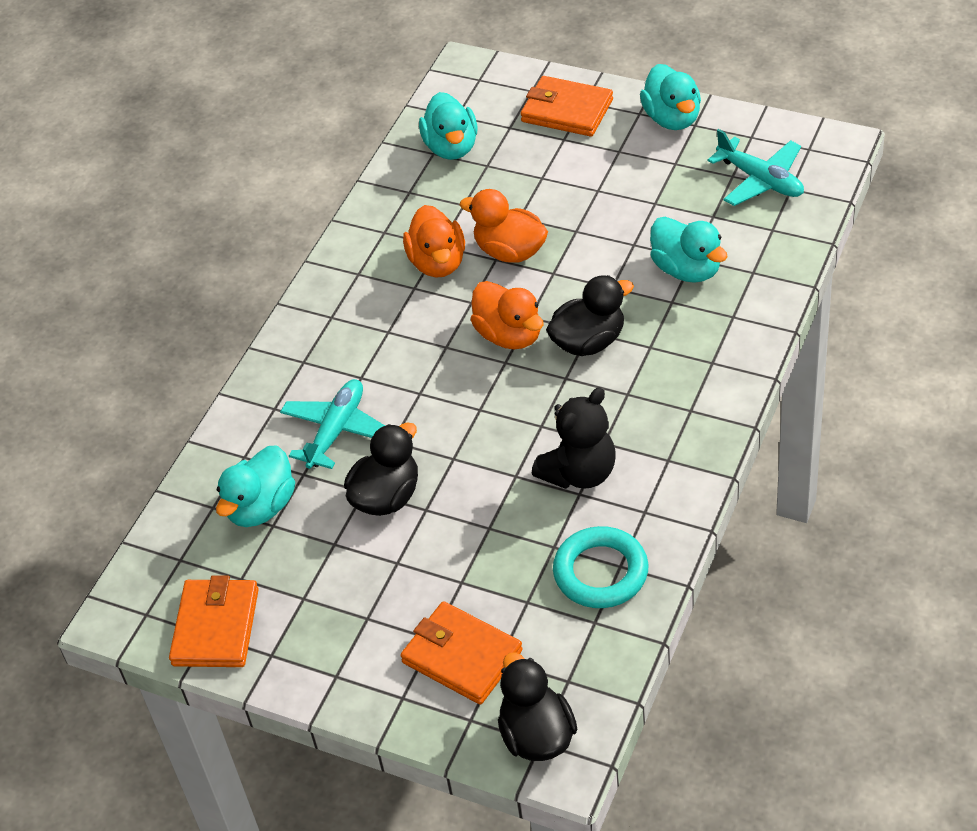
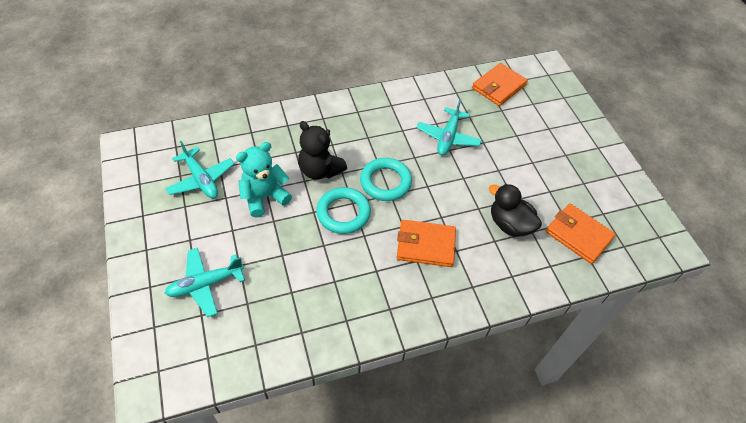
black duck: 3 -> 1
orange duck: 3 -> 0
turquoise duck: 4 -> 0
turquoise plane: 2 -> 3
turquoise ring: 1 -> 2
turquoise teddy bear: 0 -> 1

